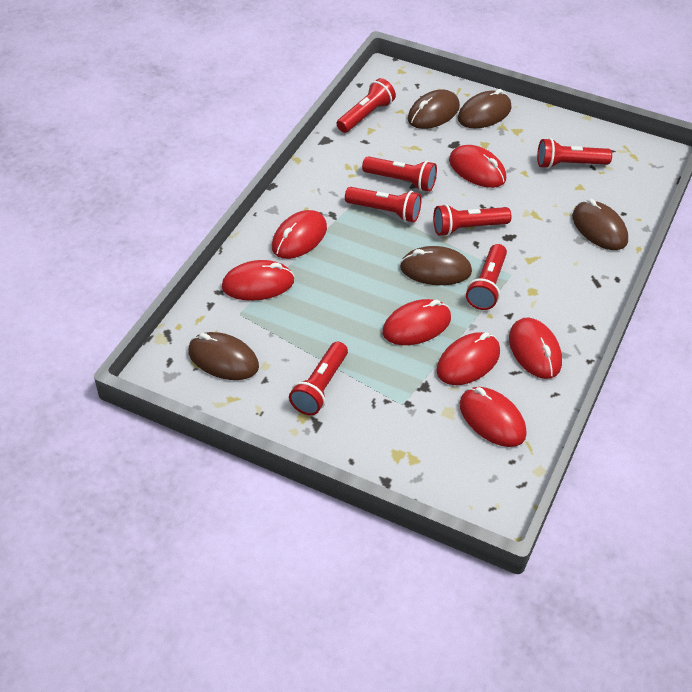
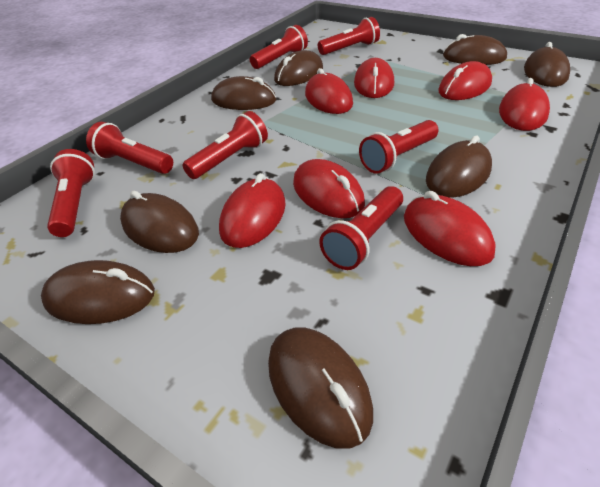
brown mouse: 5 -> 8

